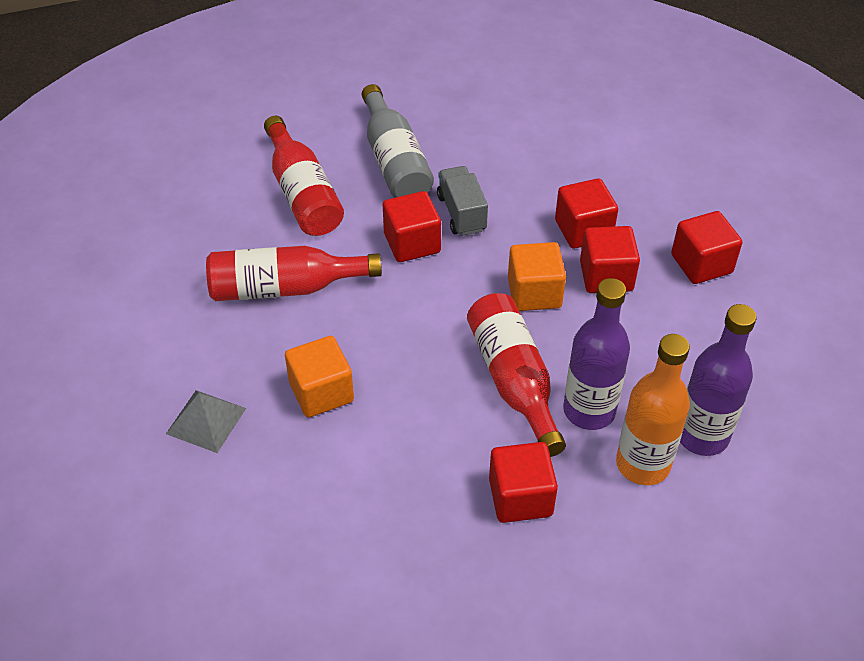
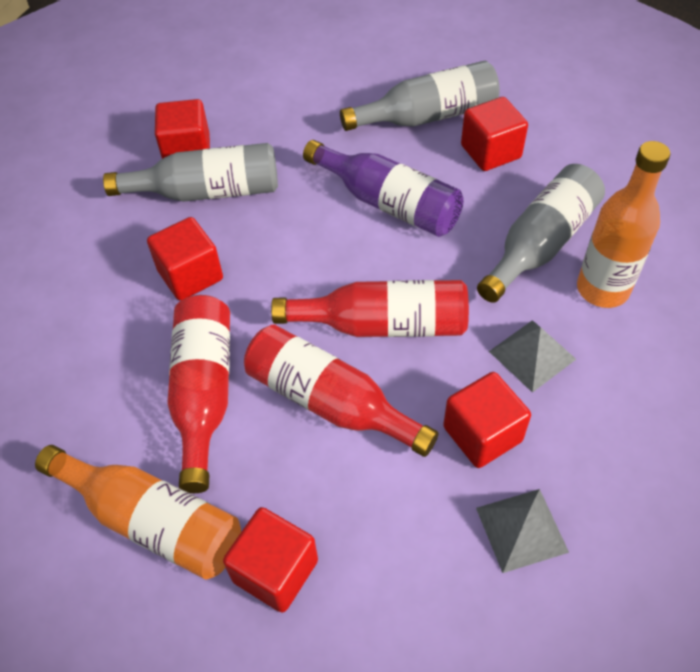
grey bottle: 1 -> 3
grey pyramid: 1 -> 2
grey truck: 1 -> 0
orange bottle: 1 -> 2
orange cube: 2 -> 0
purple bottle: 2 -> 1

